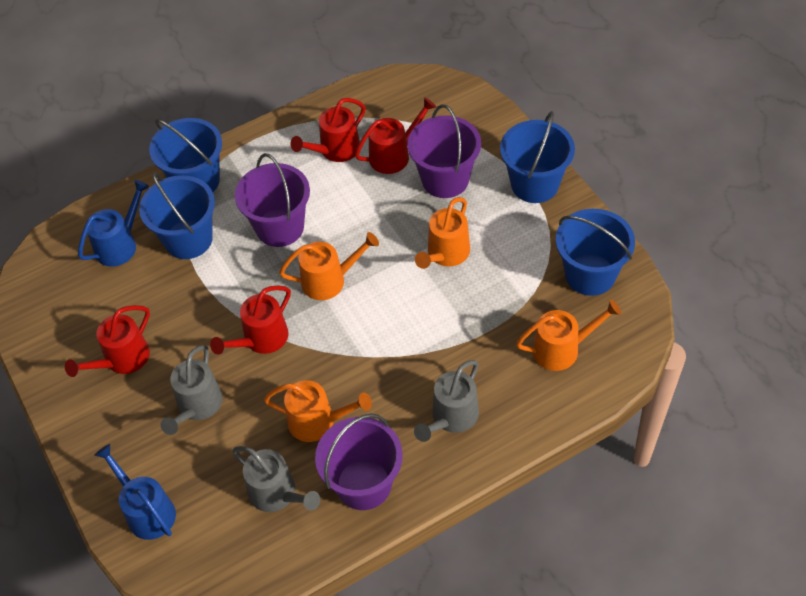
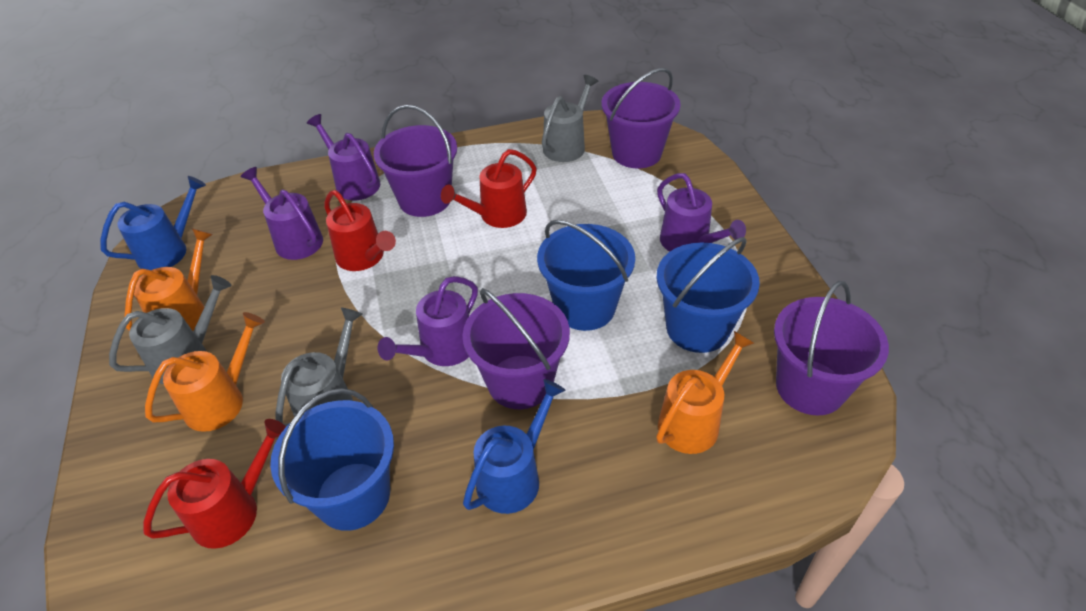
blue bucket: 4 -> 3
orange watering can: 4 -> 3
purple bucket: 3 -> 4
purple watering can: 0 -> 4
red watering can: 4 -> 3

